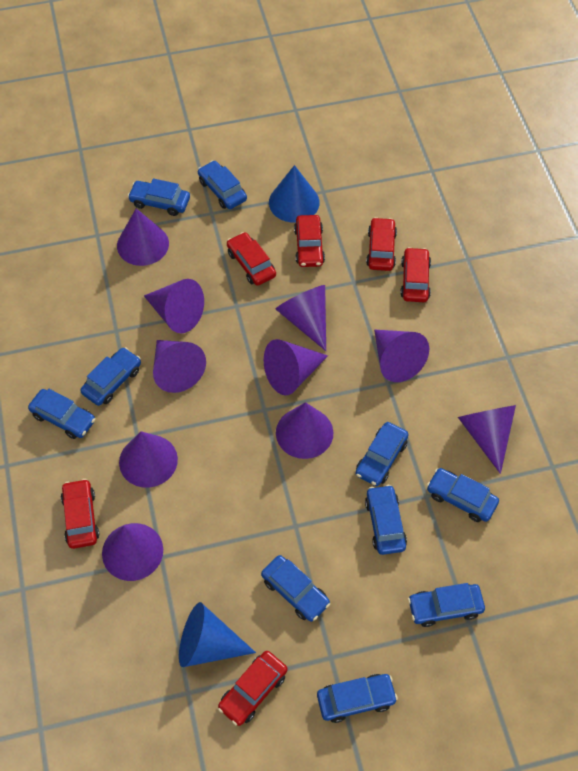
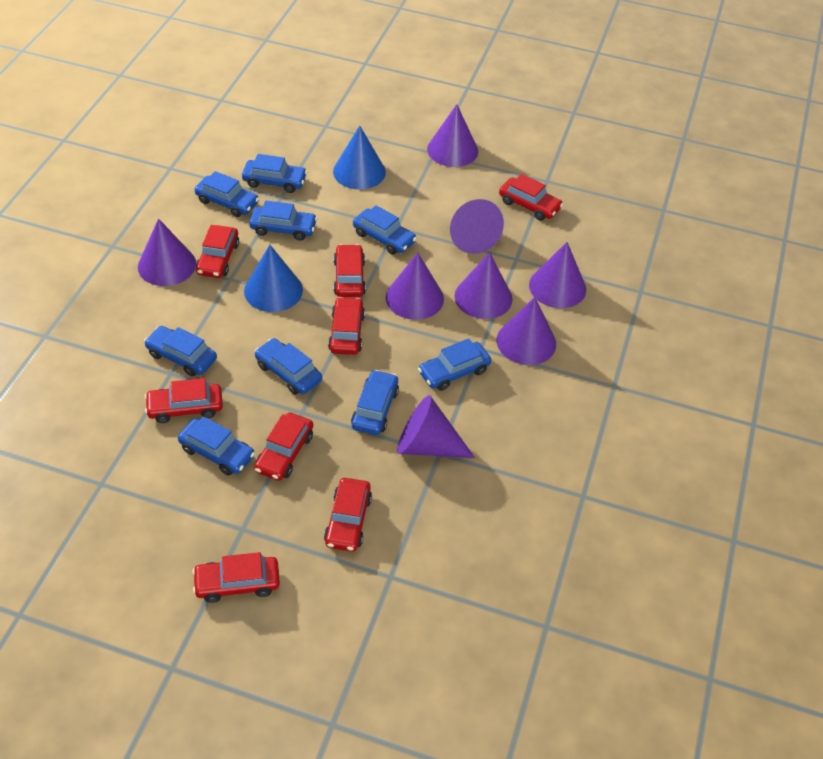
blue car: 10 -> 9
purple cone: 10 -> 8
red car: 6 -> 8

